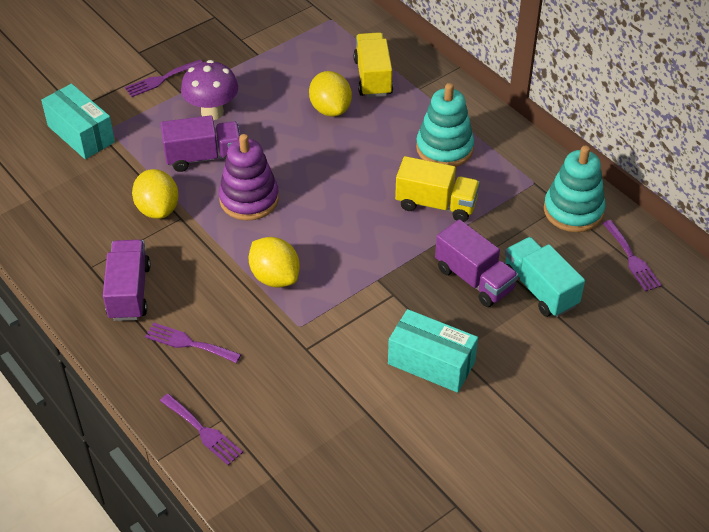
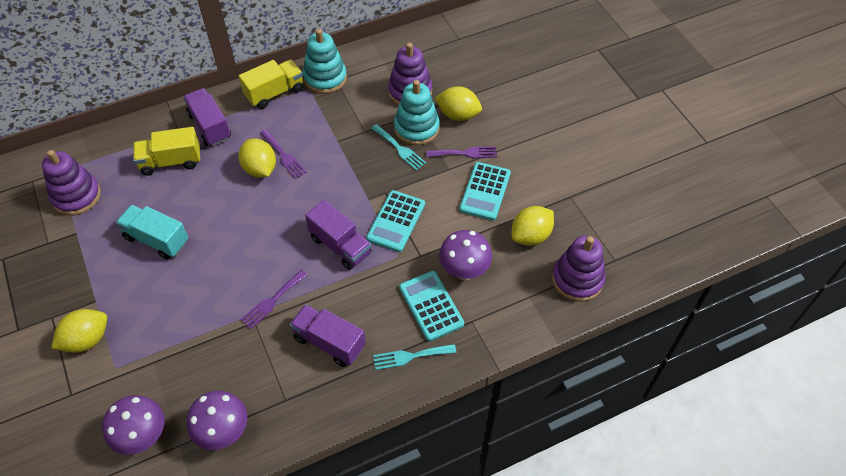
purple fork: 4 -> 3
purple mushroom: 1 -> 3
purple stacking toy: 1 -> 3
turquoise box: 2 -> 0
turquoise calculator: 0 -> 3
turquoise fork: 0 -> 2
yellow lemon: 3 -> 4

